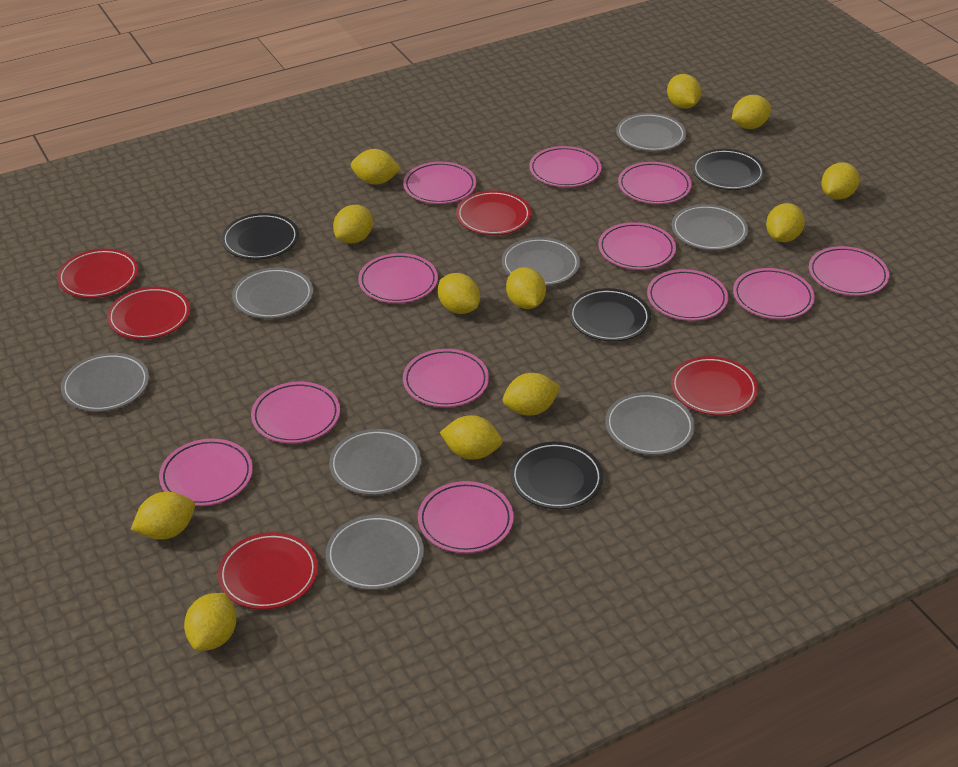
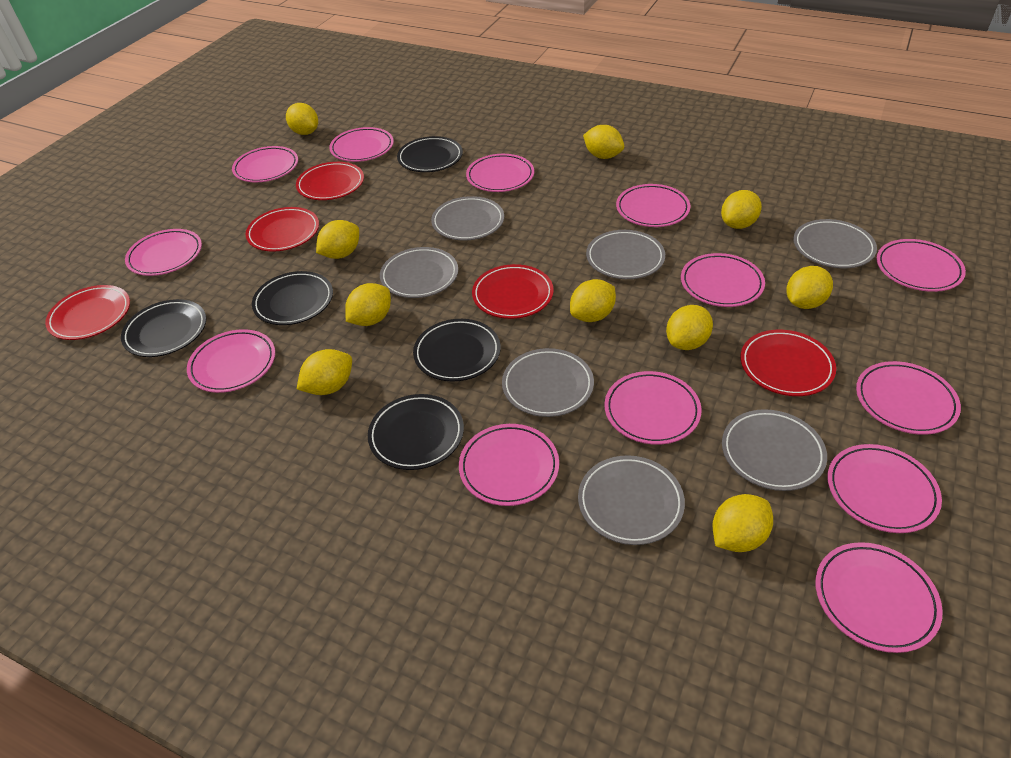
black plate: 4 -> 5
grey plate: 8 -> 7
pink plate: 12 -> 13
yellow lemon: 12 -> 10

